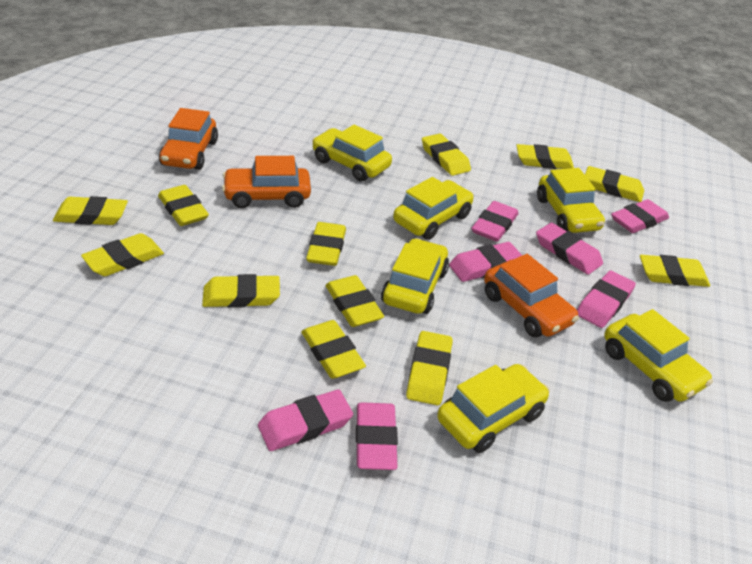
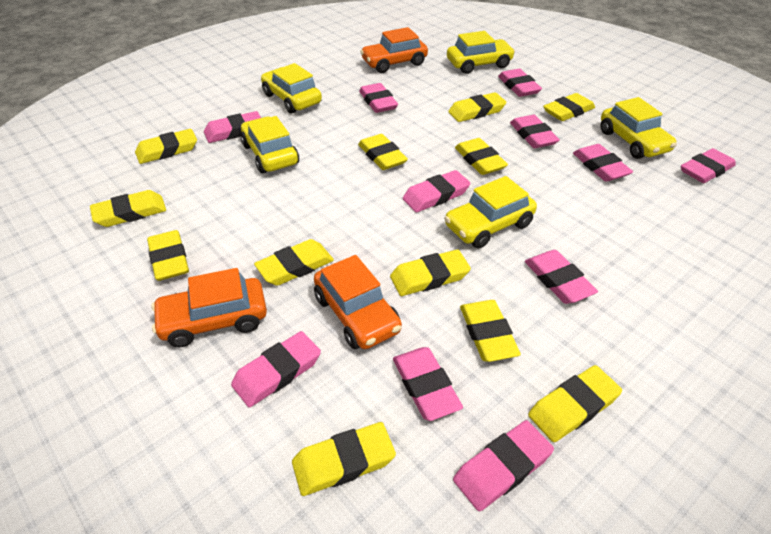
pink eraser: 7 -> 11
yellow car: 6 -> 5

